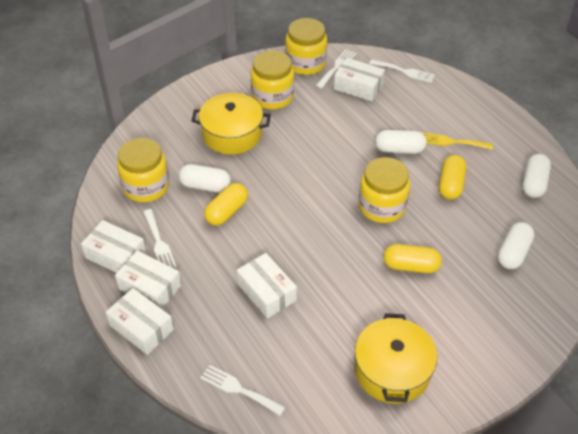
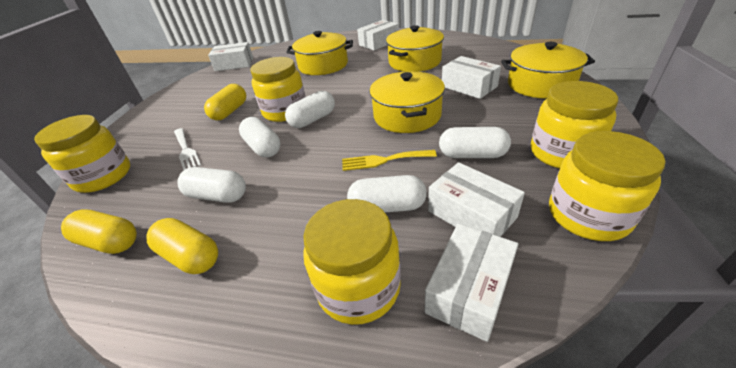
white capsule: 4 -> 5
white fork: 4 -> 1
yellow jar: 4 -> 5
yellow pot: 2 -> 4

